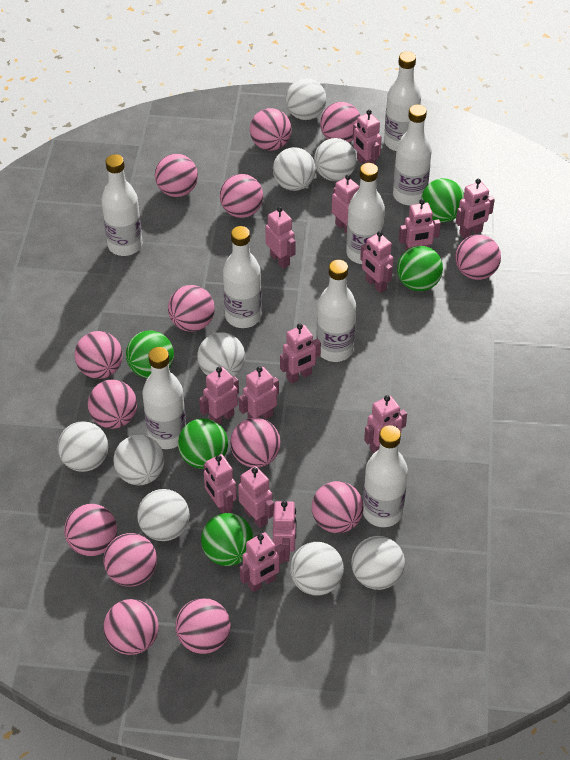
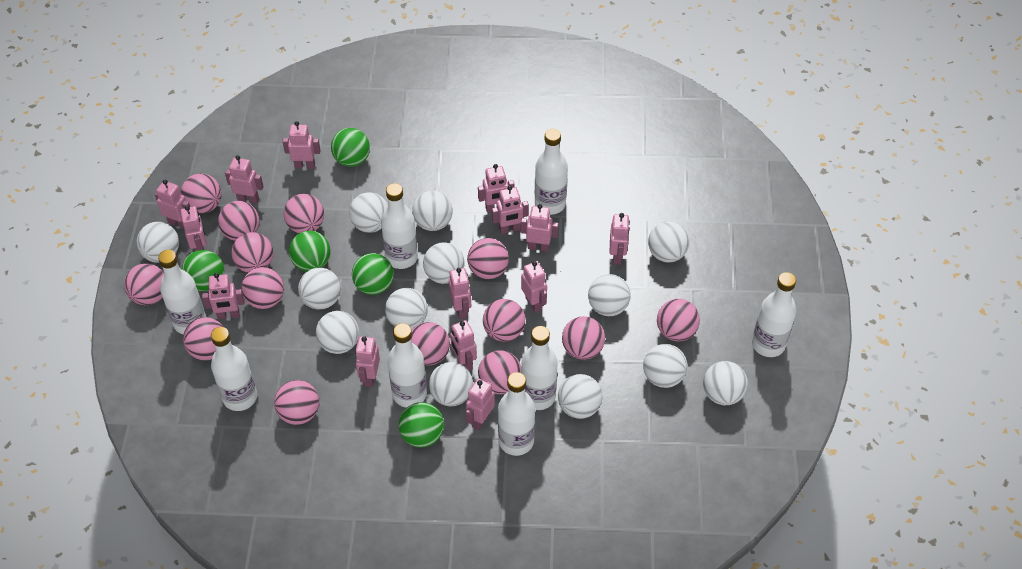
white ball: 9 -> 13

